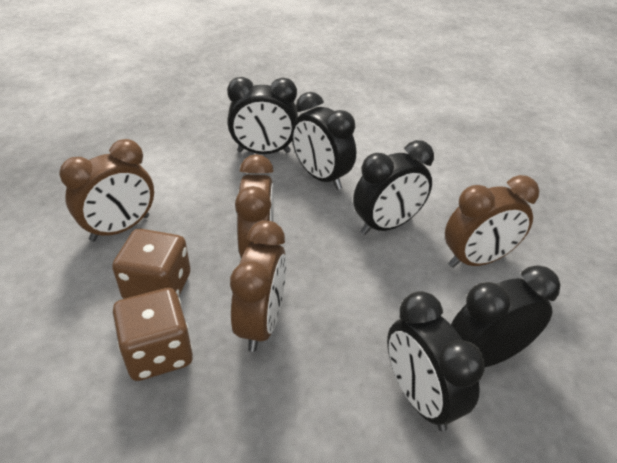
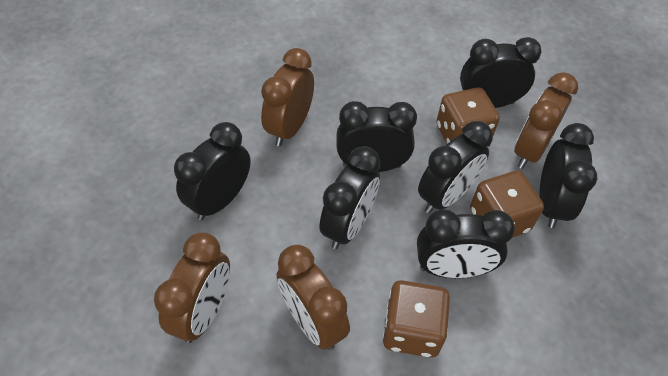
black clock: 5 -> 7
brown dice: 2 -> 3

